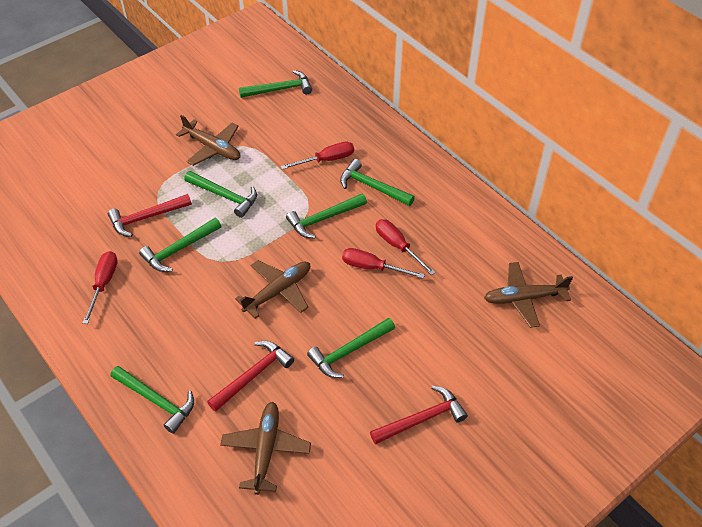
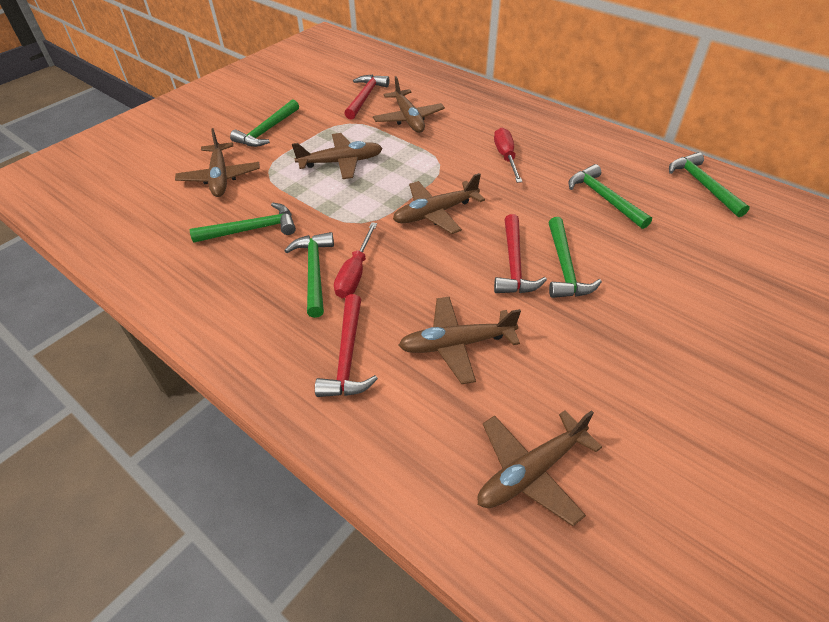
brown plane: 4 -> 6
green hammer: 7 -> 6
red screwdriver: 4 -> 2

